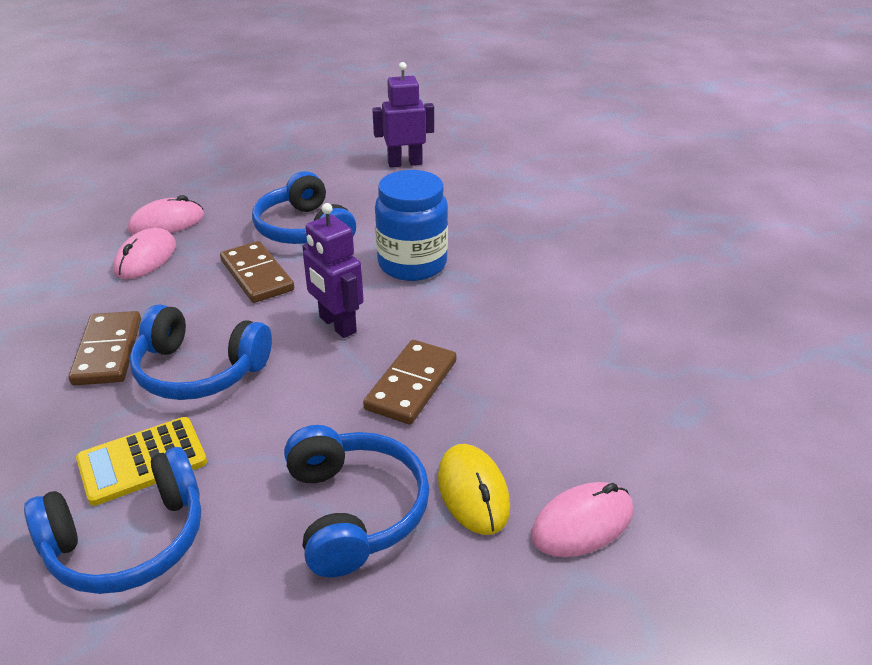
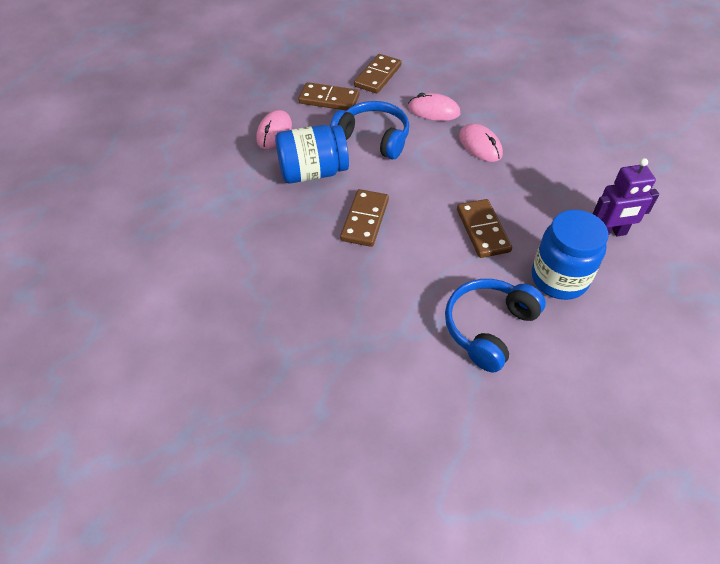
blue headphones: 4 -> 2
blue jar: 1 -> 2
brown domino: 3 -> 4
purple robot: 2 -> 1
yellow calculator: 1 -> 0
yellow mouse: 1 -> 0

